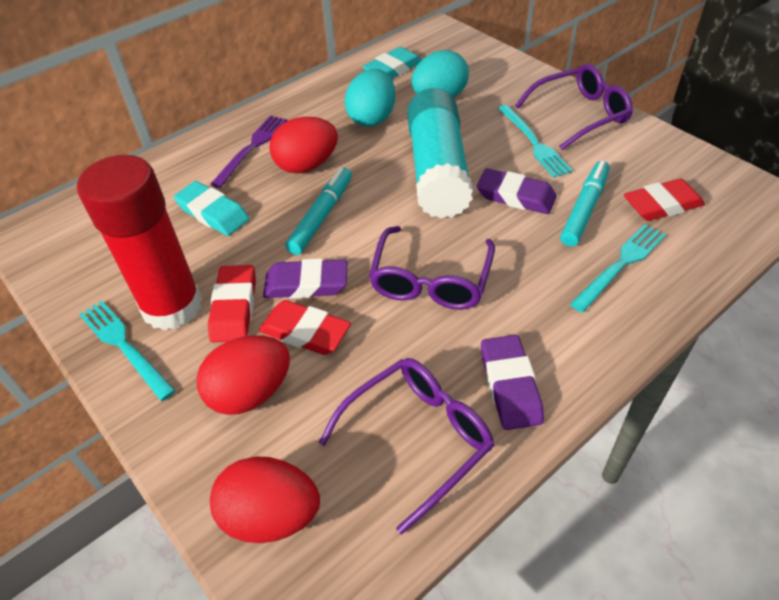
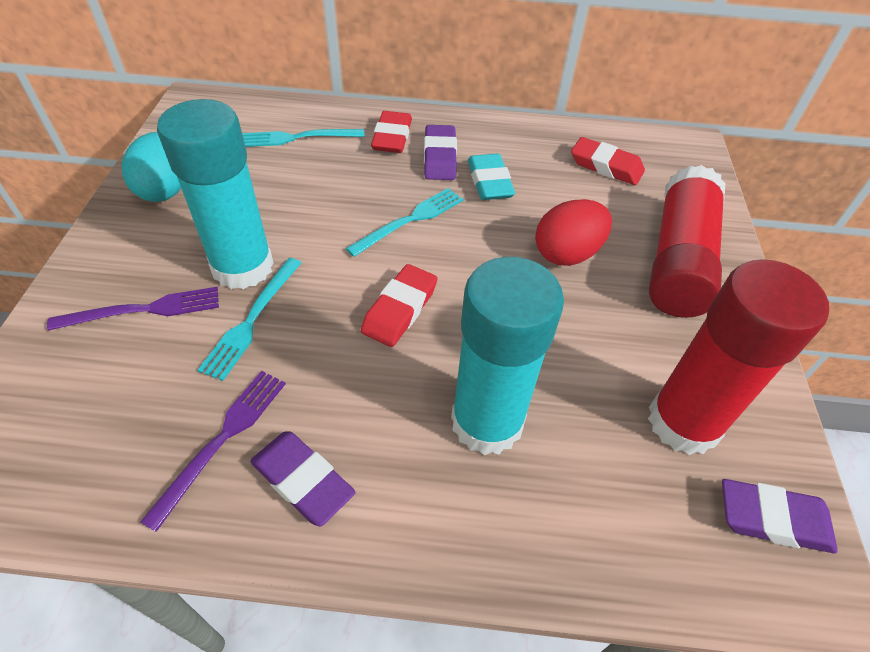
purple fork: 1 -> 2
purple glasses: 3 -> 0
red egg: 3 -> 1
red glue stick: 1 -> 2
turquoise egg: 2 -> 1
turquoise eraser: 2 -> 1
turquoise glue stick: 1 -> 2
turquoise marker: 2 -> 0

